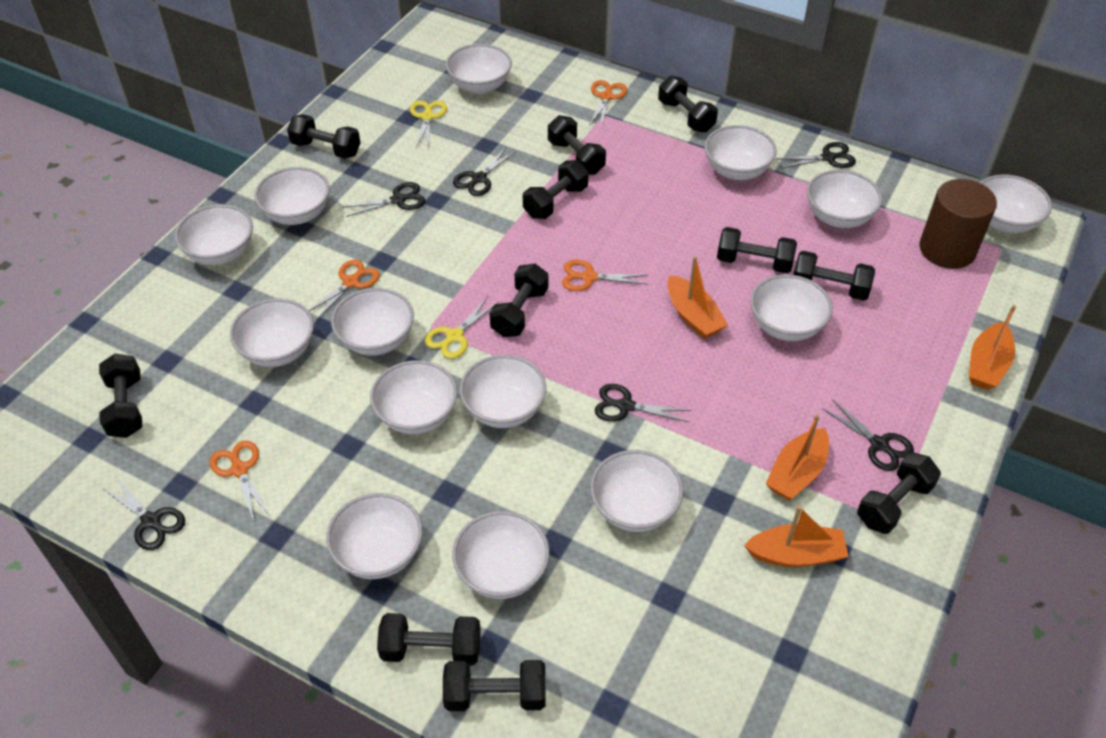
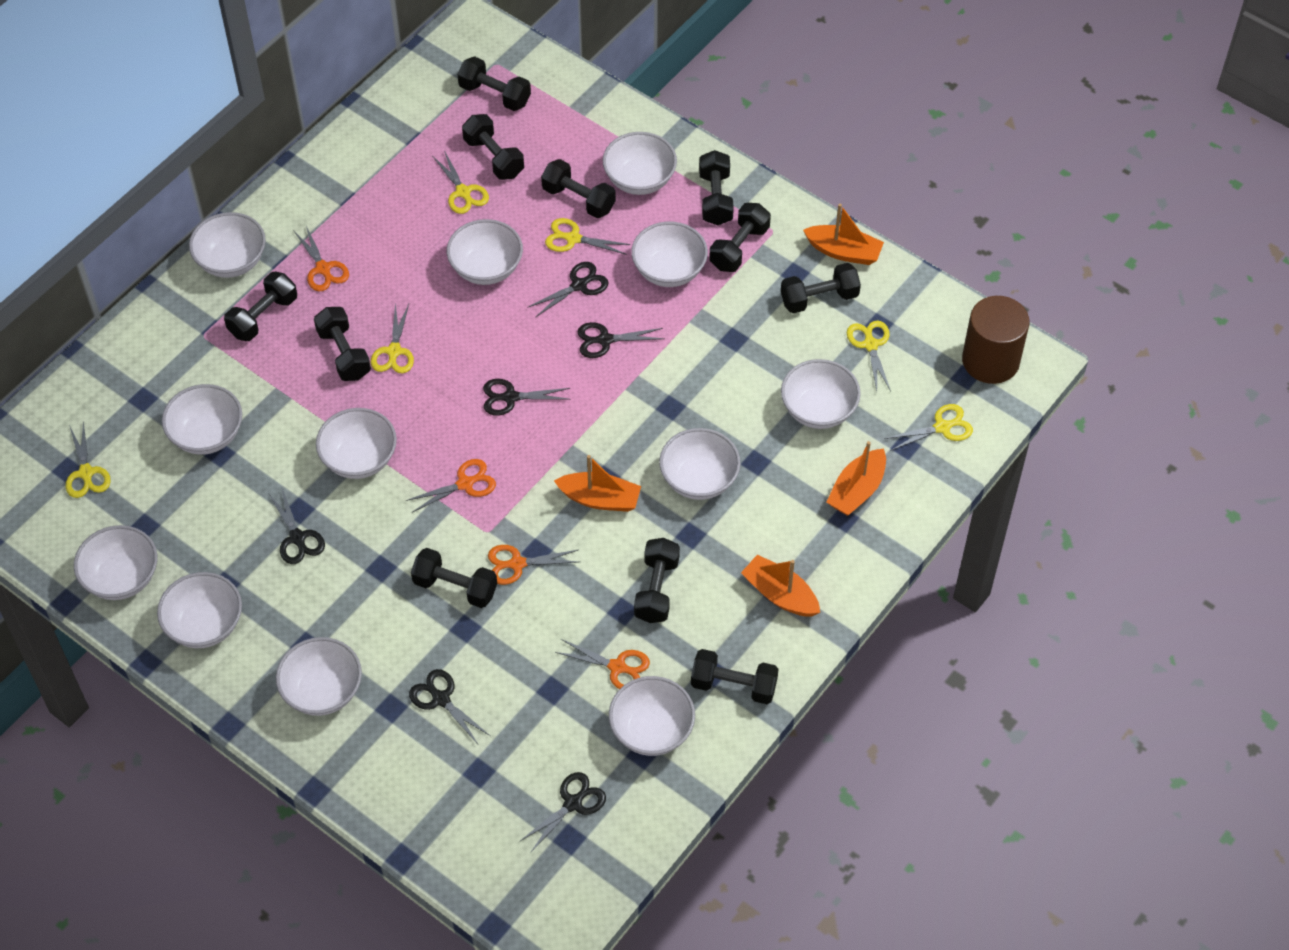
white bowl: 14 -> 12
yellow scissors: 2 -> 6

